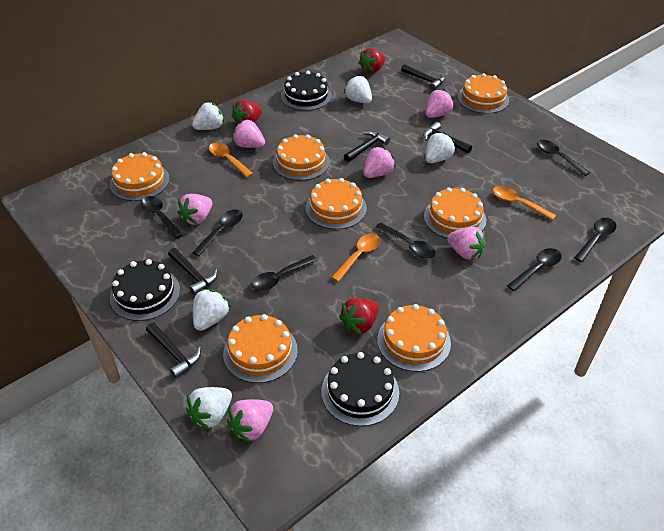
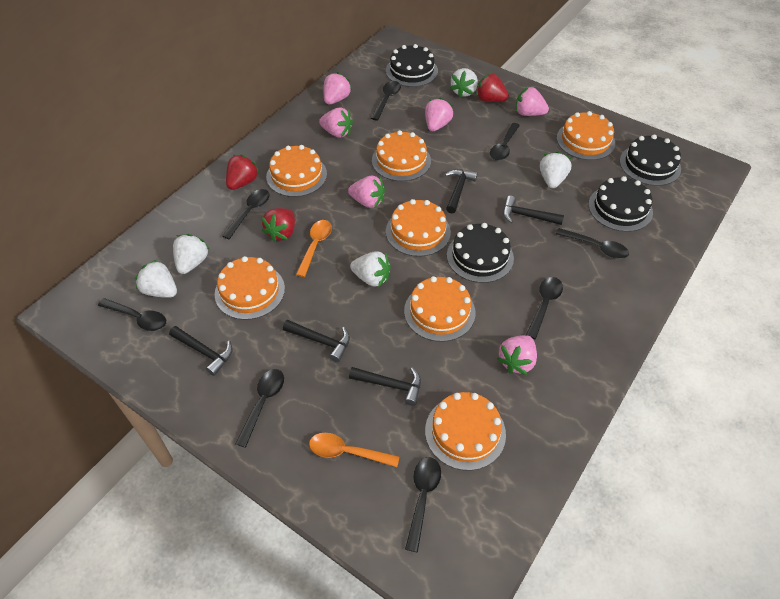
black cake: 3 -> 4
black spoon: 7 -> 8
orange spoon: 3 -> 2

